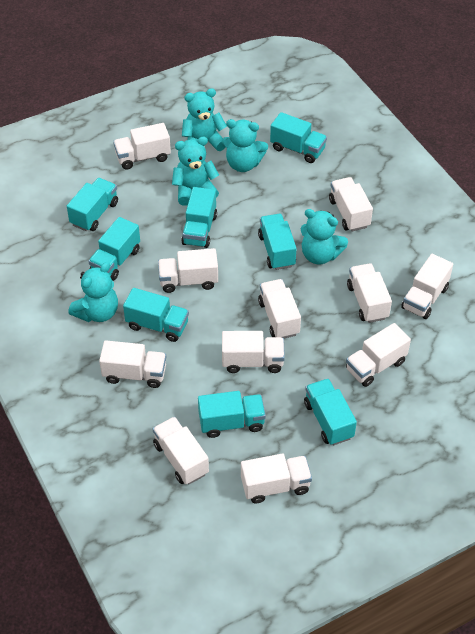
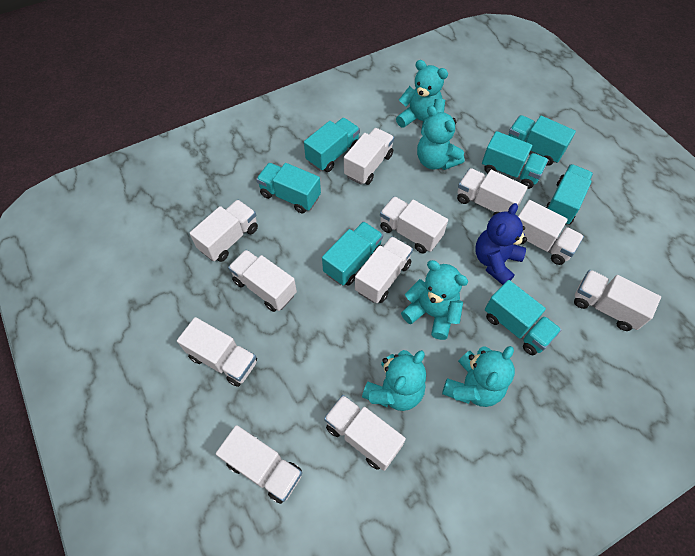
blue teddy bear: 0 -> 1
turquoise truck: 8 -> 7

